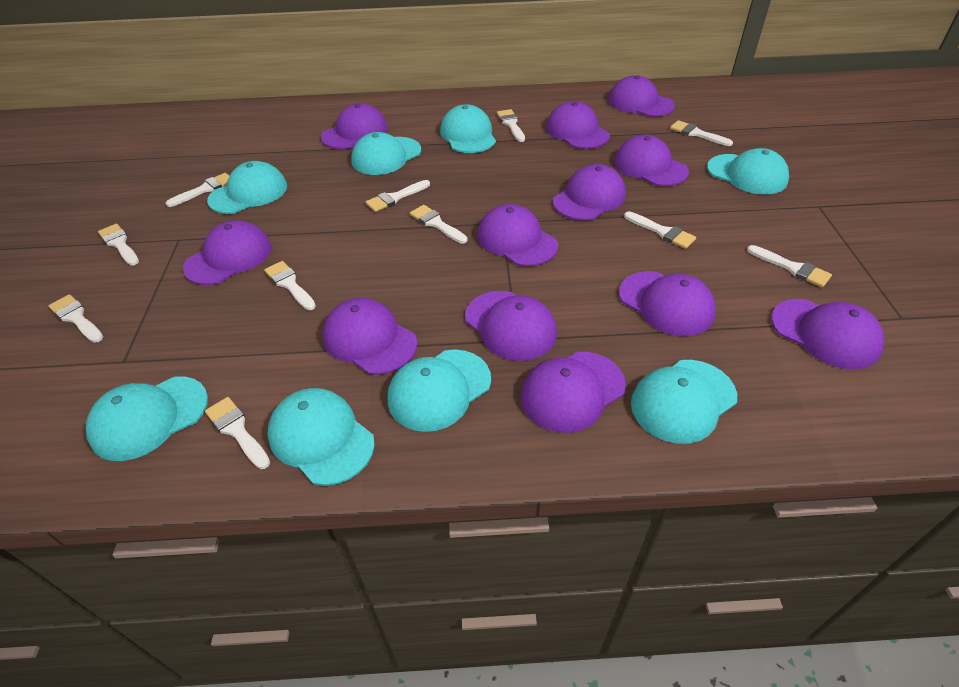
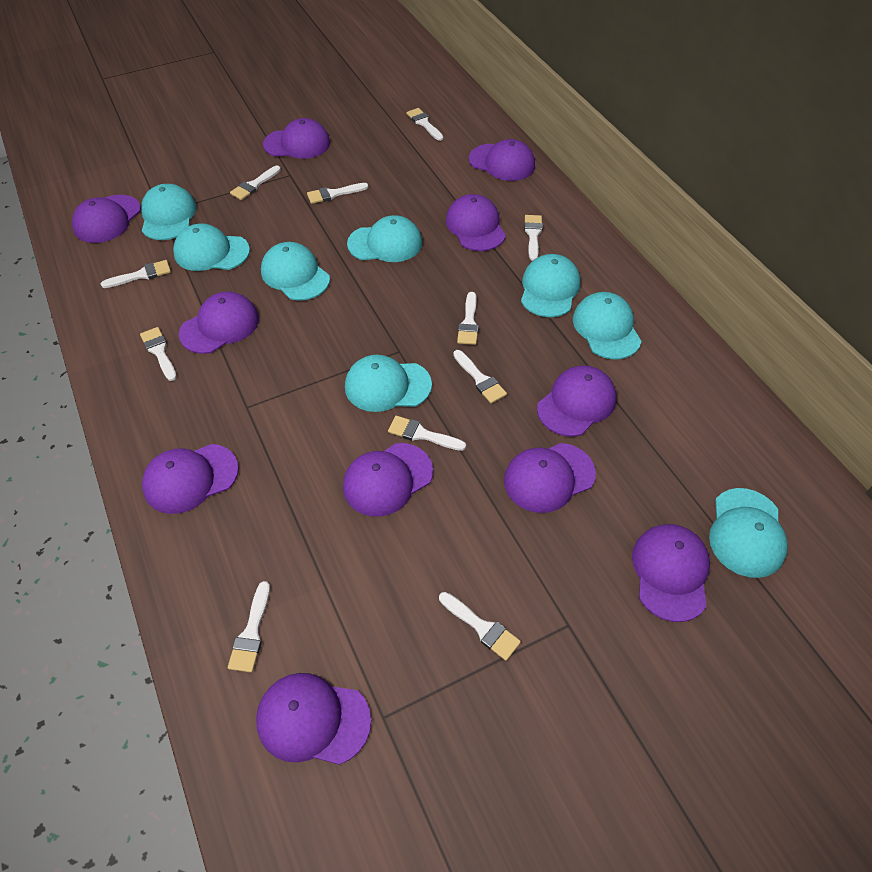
purple cap: 12 -> 11

